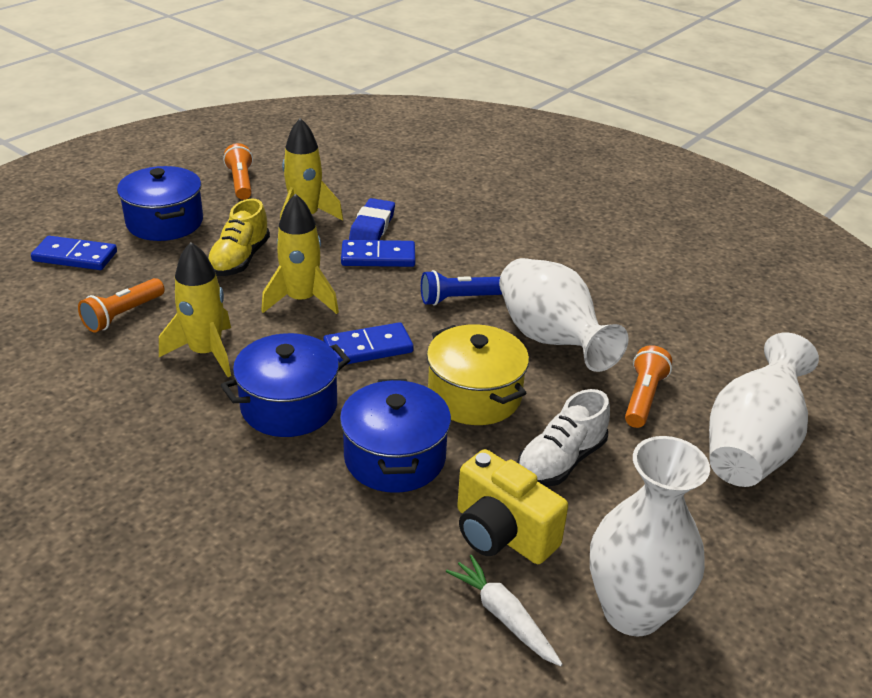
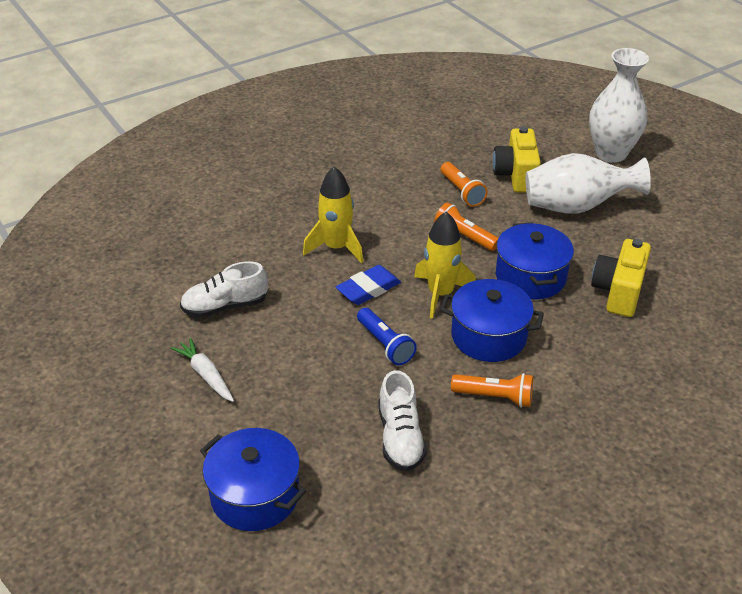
blue domino: 3 -> 0
white shoe: 1 -> 2
white vase: 3 -> 2
yellow camera: 1 -> 2
yellow pot: 1 -> 0
yellow rocket: 3 -> 2
yellow shoe: 1 -> 0

